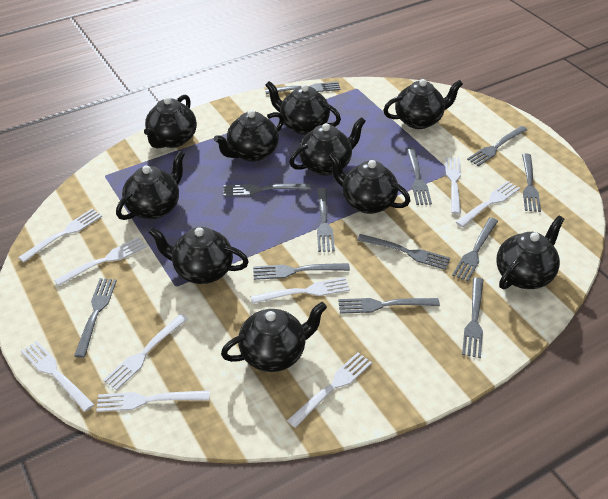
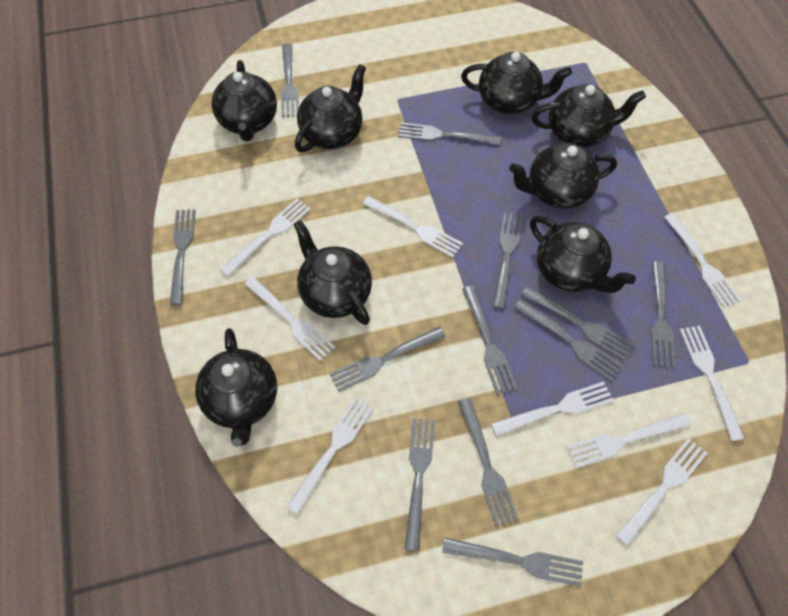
black teapot: 10 -> 8

